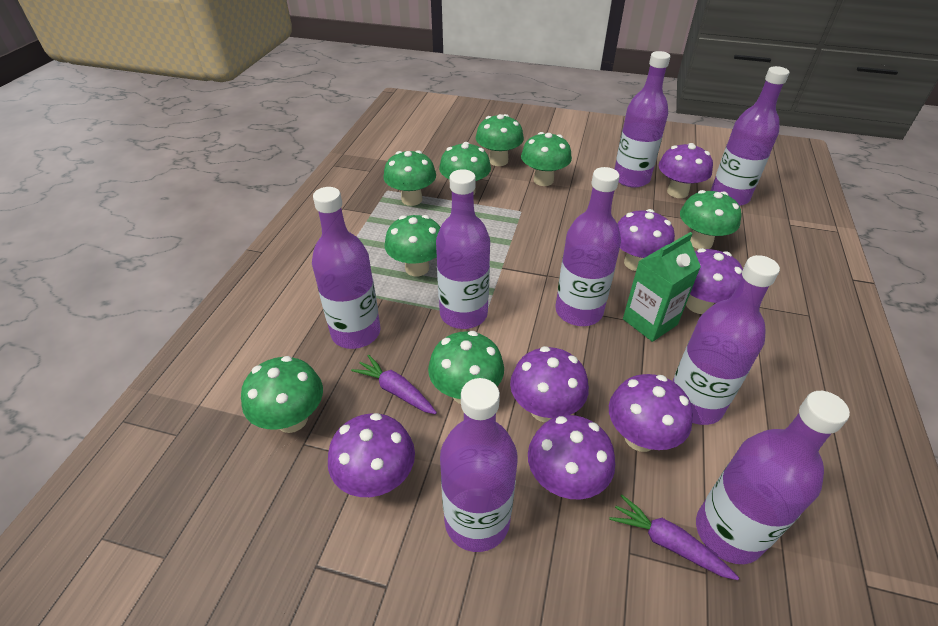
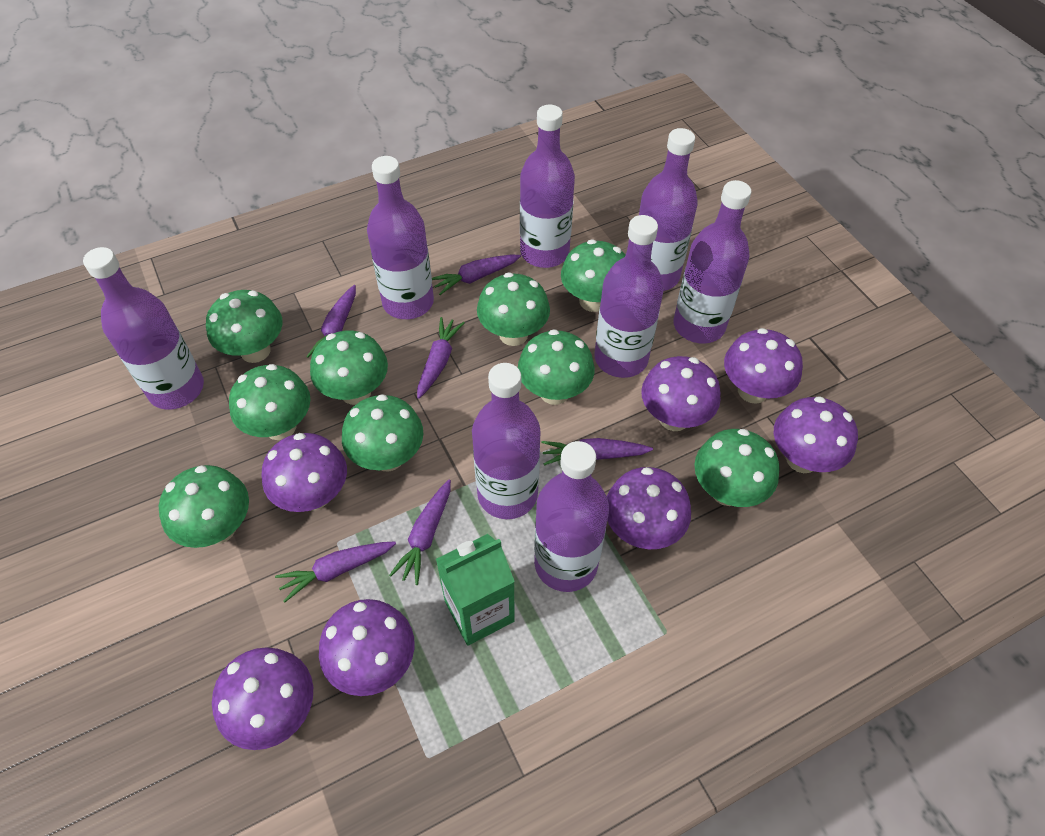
green mushroom: 8 -> 9
purple carrot: 2 -> 6

